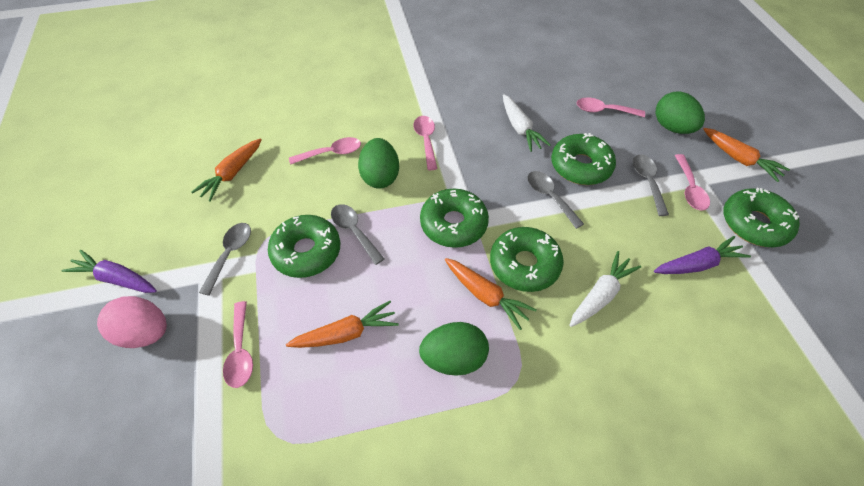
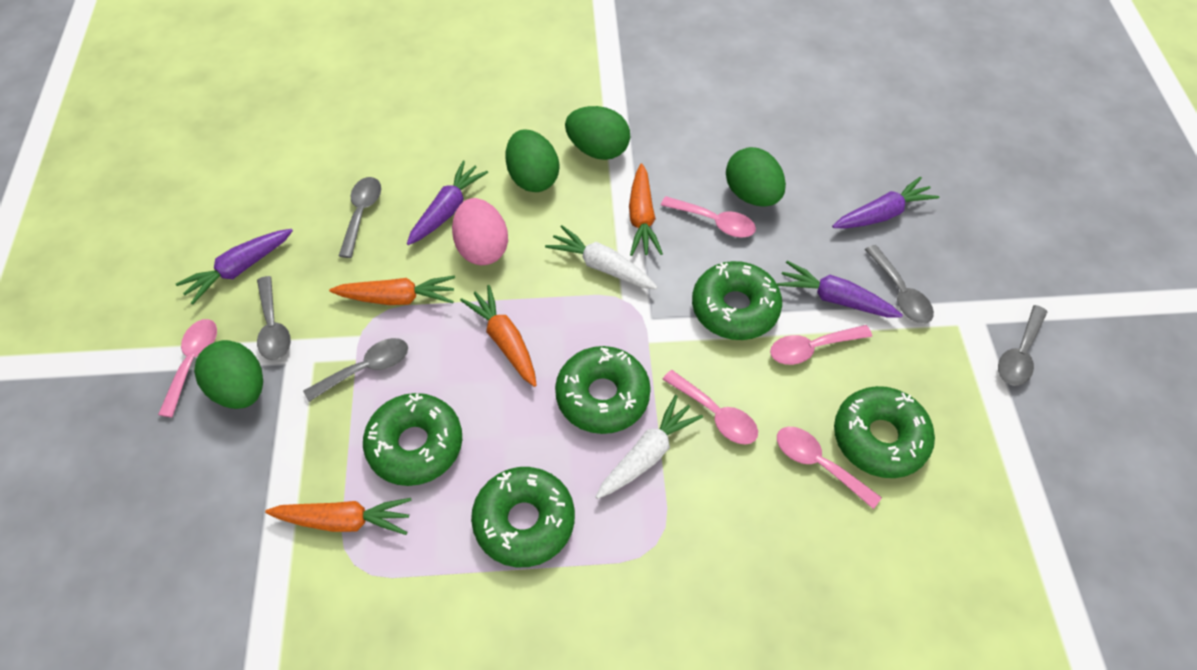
green egg: 3 -> 4
grey spoon: 4 -> 5
purple carrot: 2 -> 4

